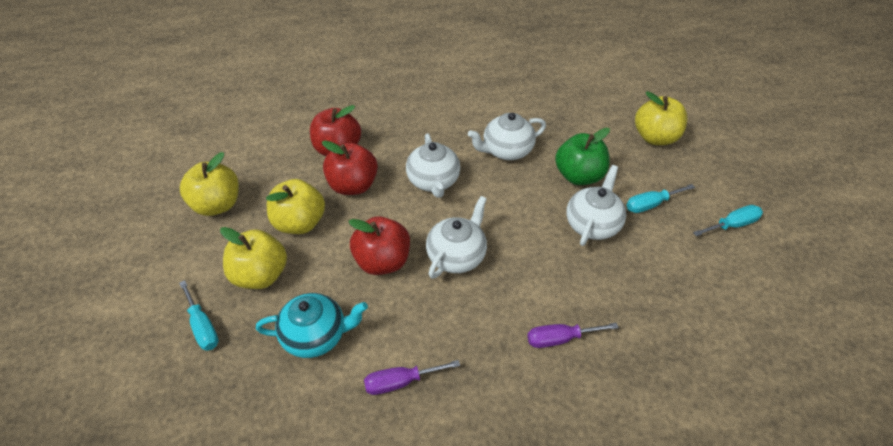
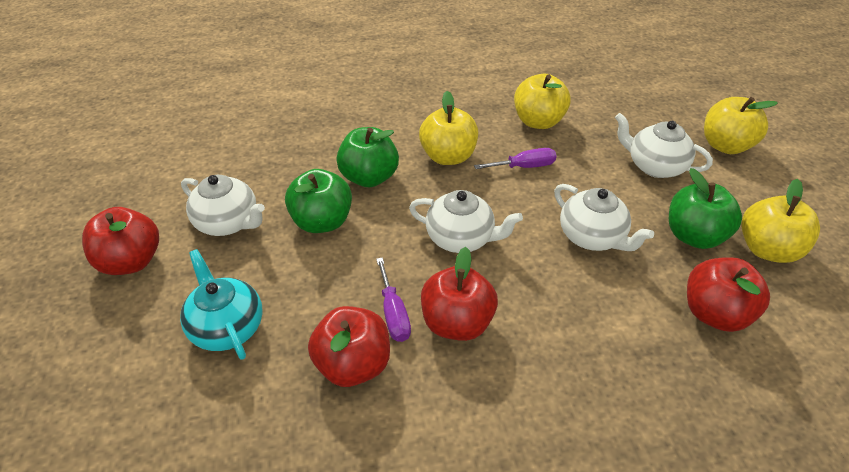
green apple: 1 -> 3
red apple: 3 -> 4
turquoise screwdriver: 3 -> 0

